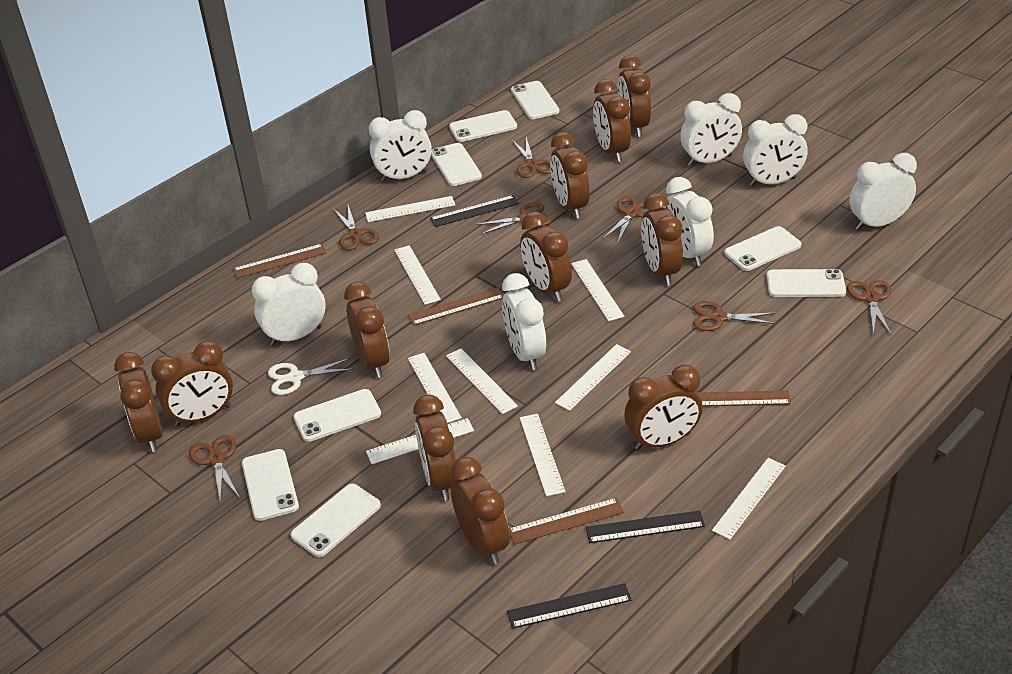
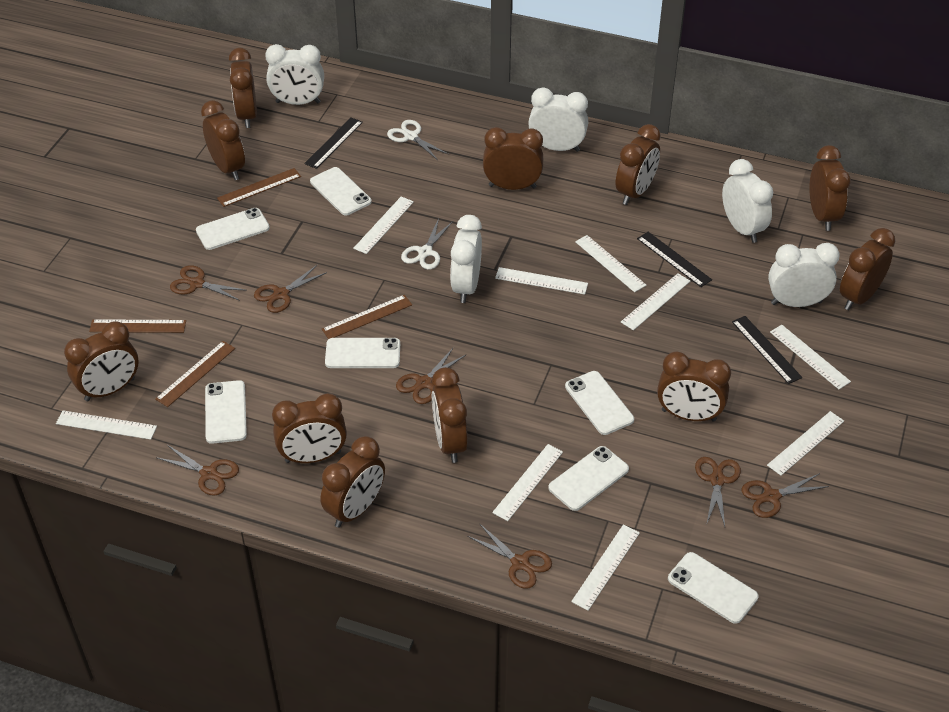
white clock: 7 -> 5
white phone: 8 -> 7
white scissors: 1 -> 2

